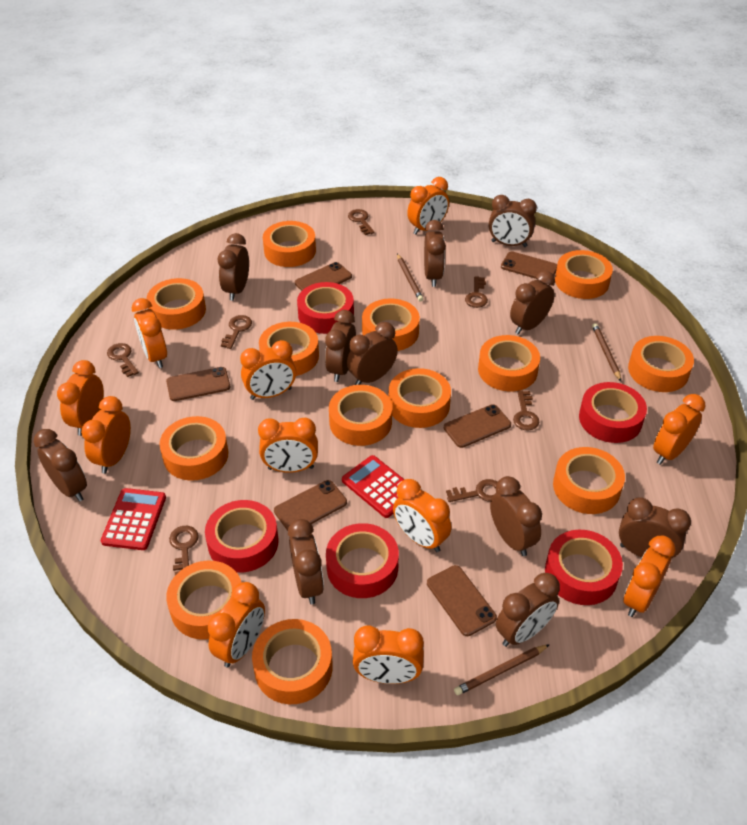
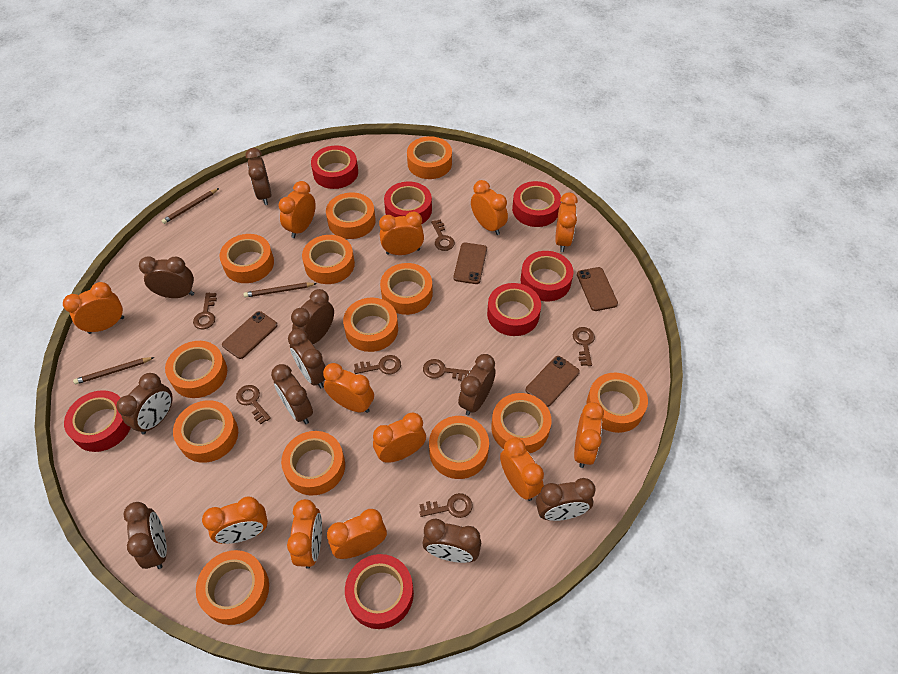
brown clock: 11 -> 10
brown phone: 6 -> 4
orange clock: 11 -> 12
red calculator: 2 -> 0
red tape: 5 -> 7

